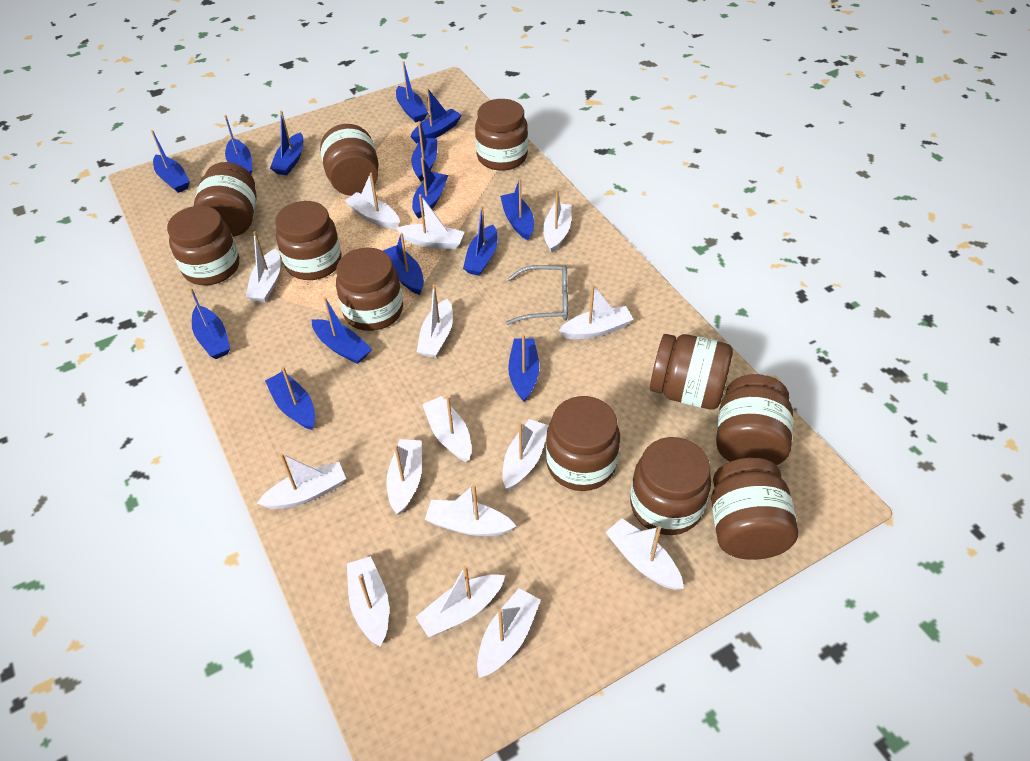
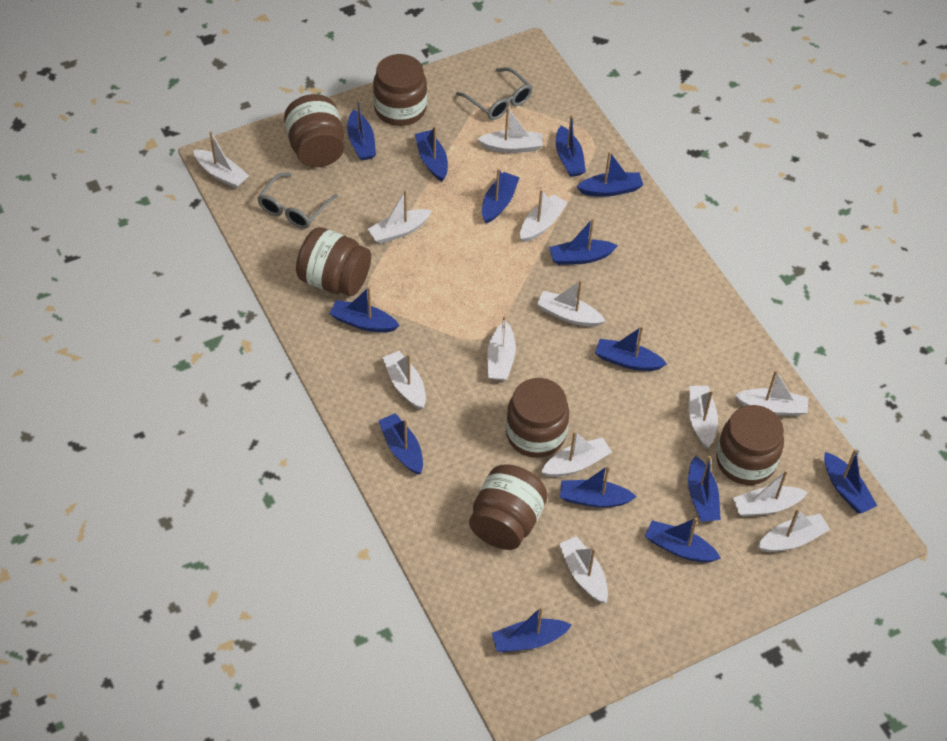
brown jar: 11 -> 6
grey glasses: 1 -> 2
white boat: 15 -> 13

